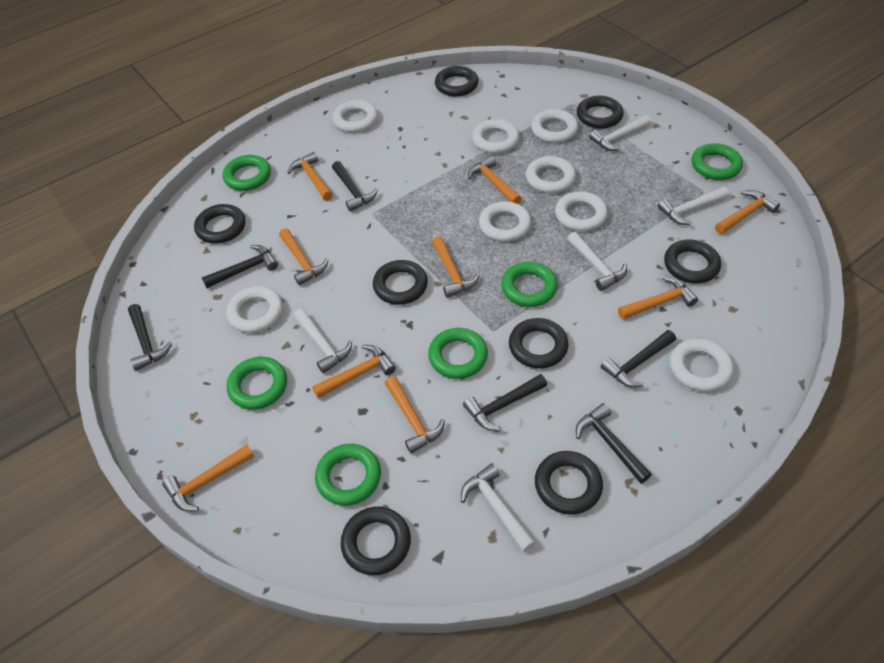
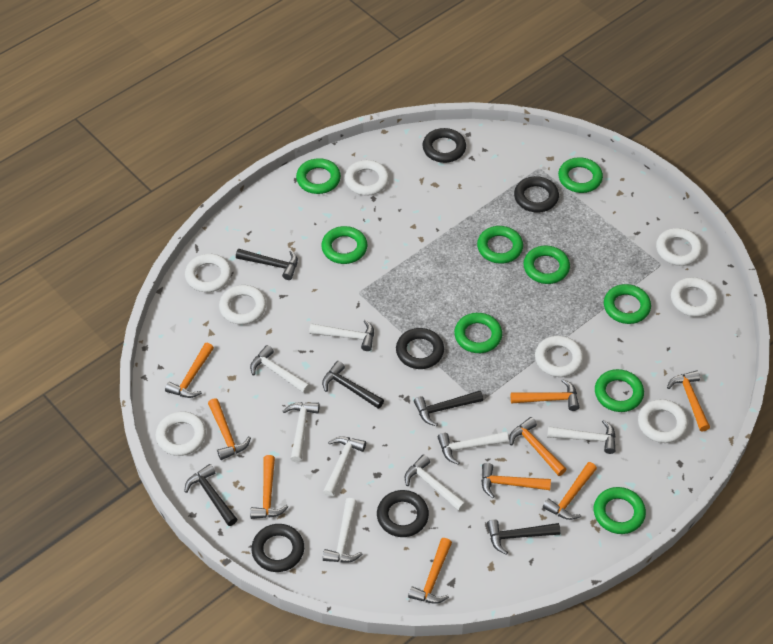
black hammer: 6 -> 5
black ring: 8 -> 5
green ring: 6 -> 9
white hammer: 5 -> 8

